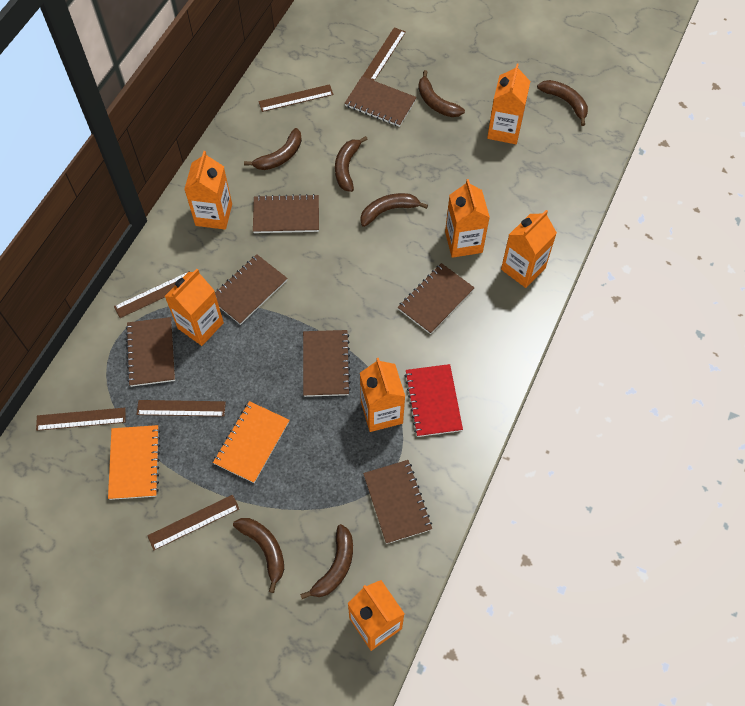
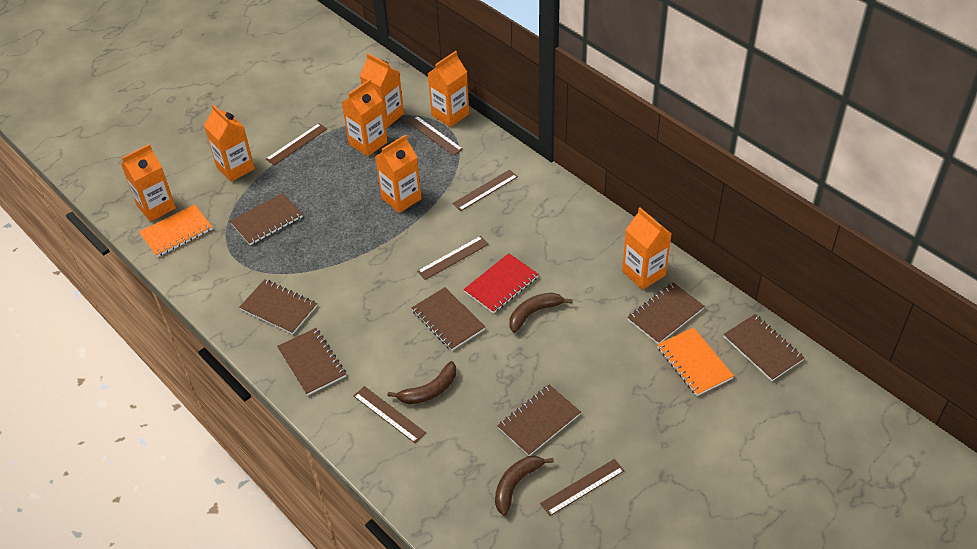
brown banana: 7 -> 3

